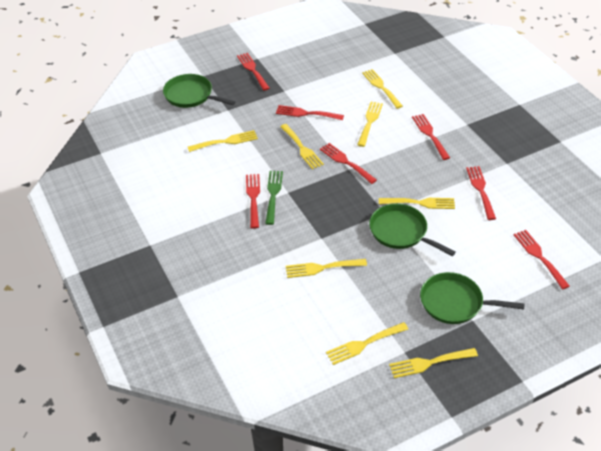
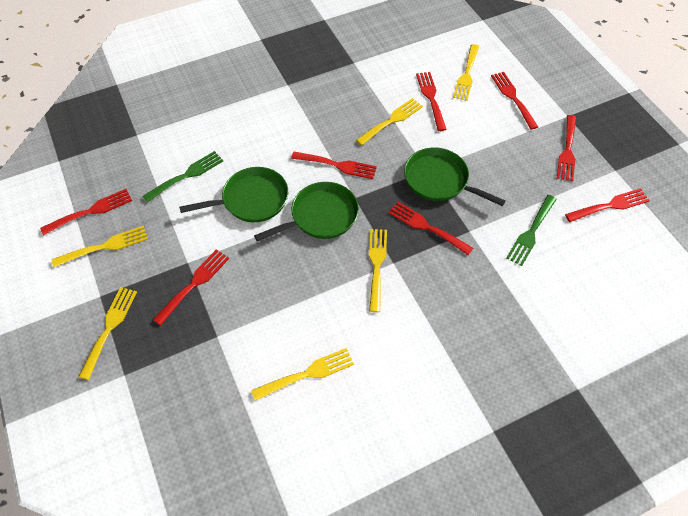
green fork: 1 -> 2
red fork: 7 -> 8
yellow fork: 8 -> 6

